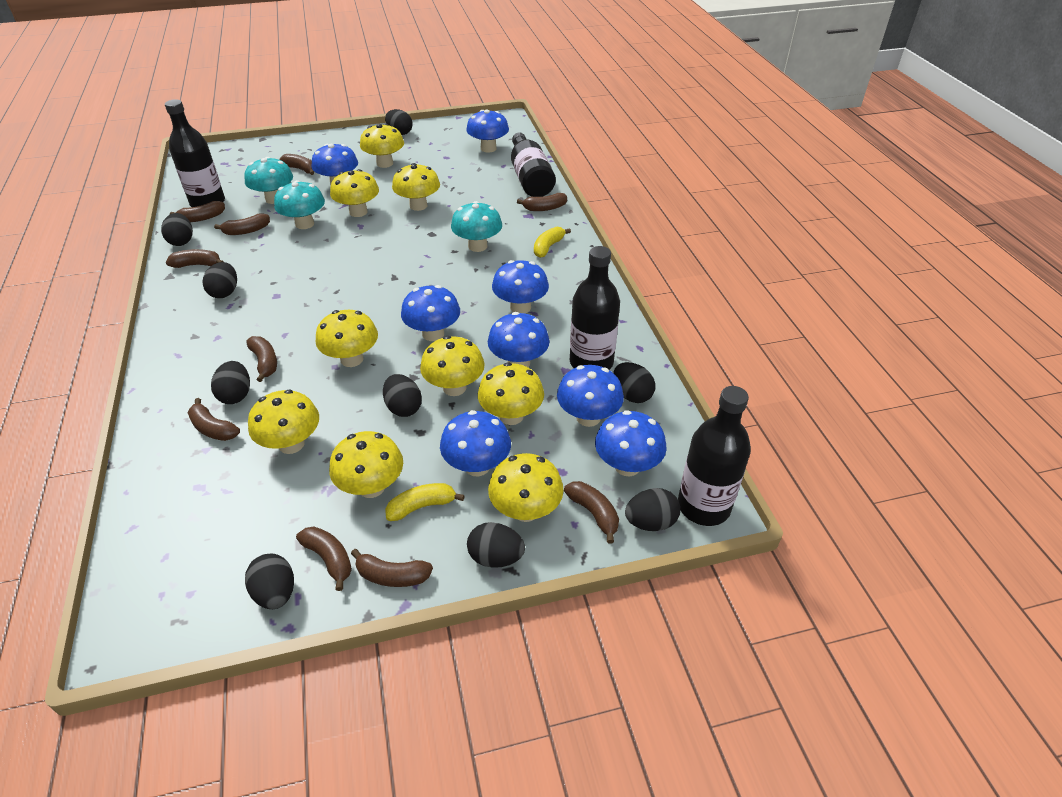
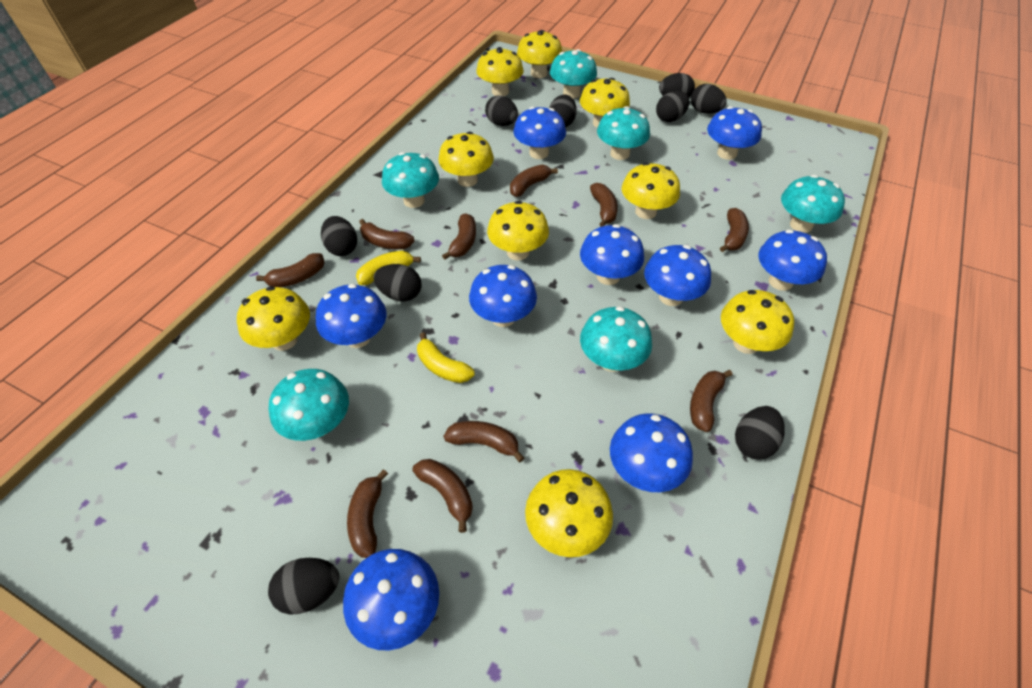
black bottle: 4 -> 0
blue mushroom: 8 -> 9
turquoise mushroom: 3 -> 6

